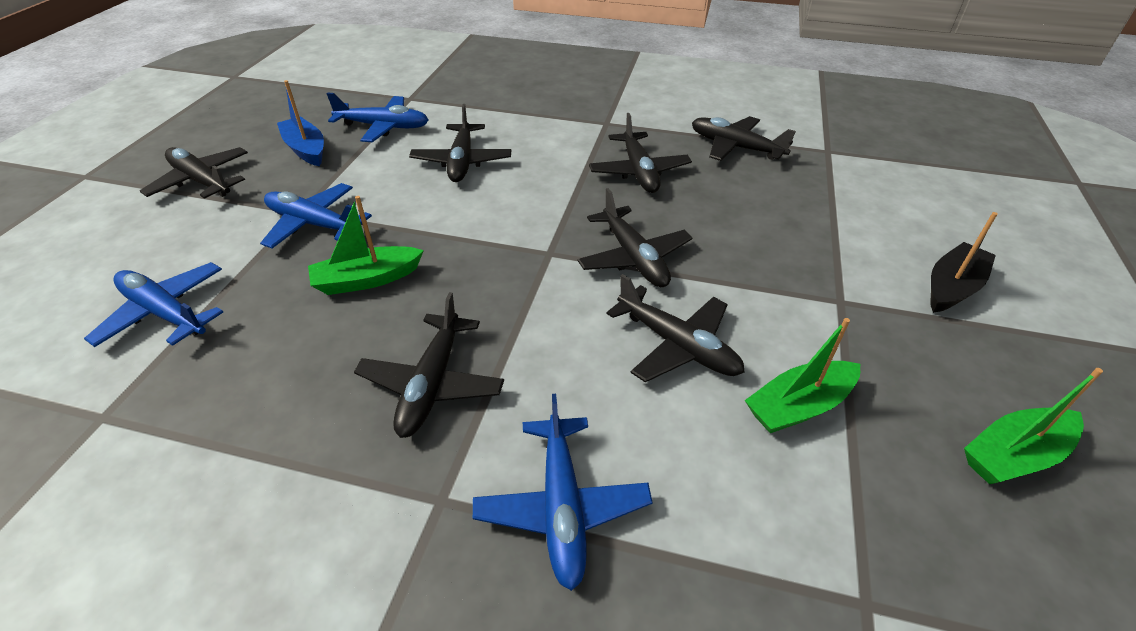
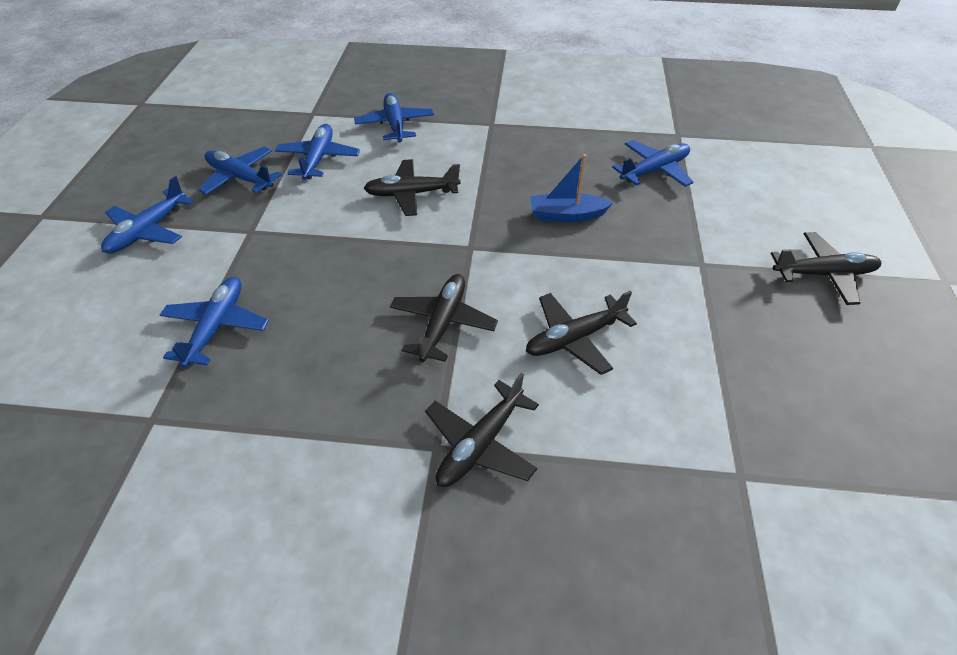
black boat: 1 -> 0
black plane: 7 -> 5
blue plane: 4 -> 6
green boat: 3 -> 0

